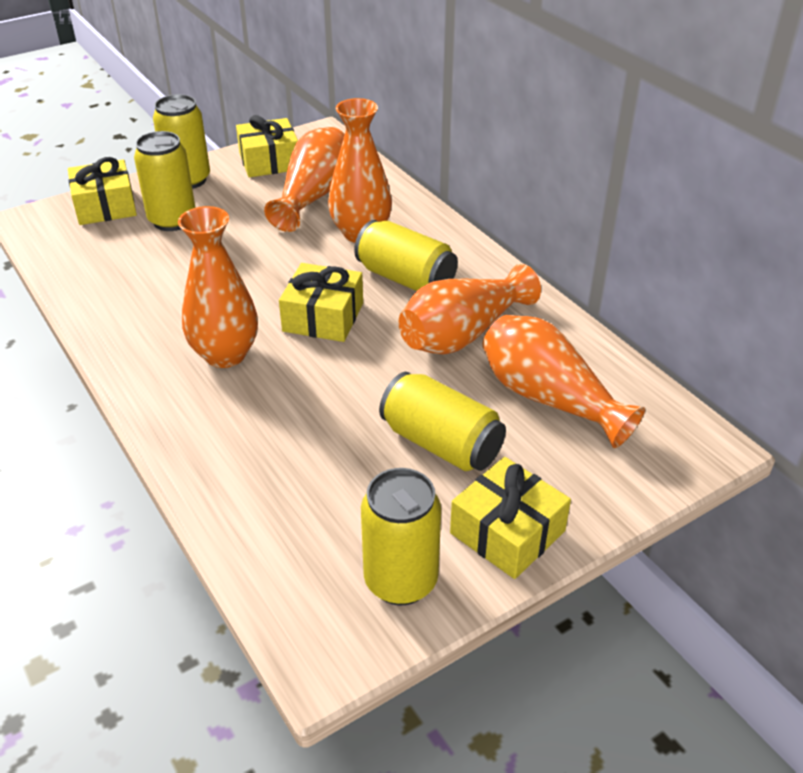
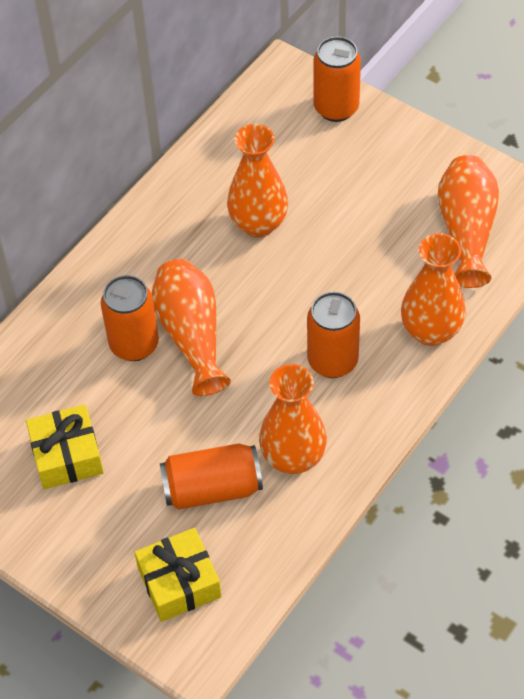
orange can: 0 -> 4
yellow can: 5 -> 0
yellow gift: 4 -> 2

